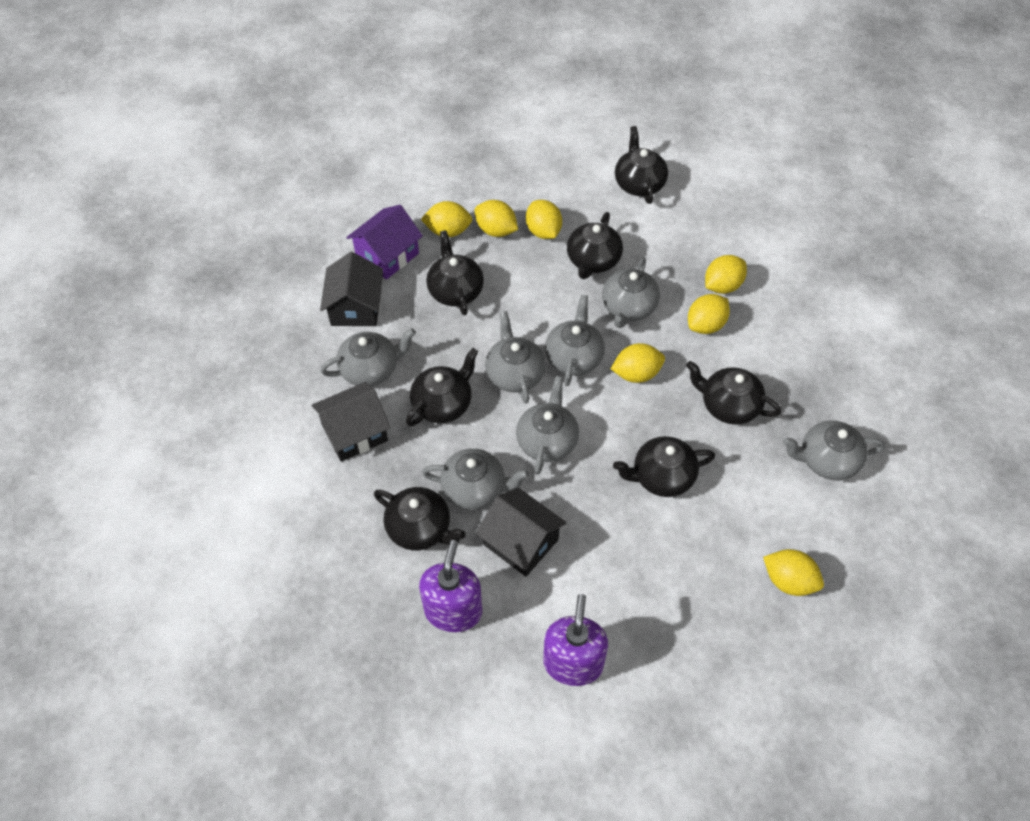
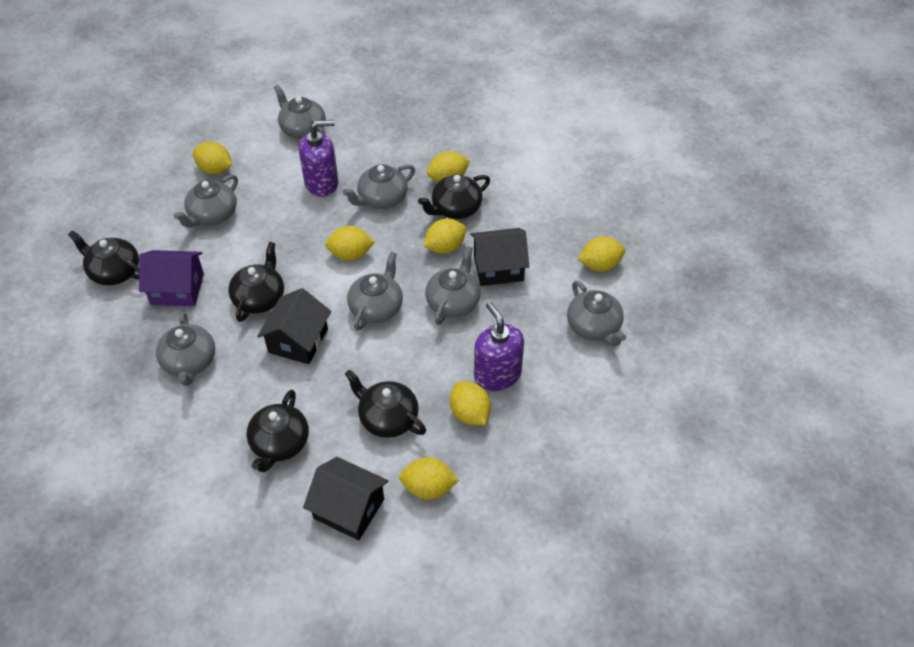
black teapot: 7 -> 5

